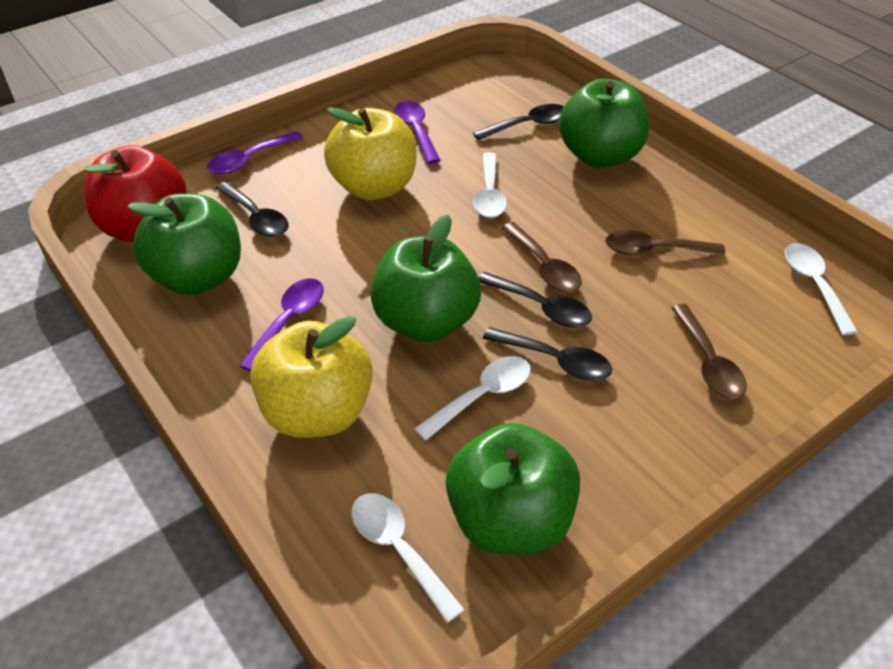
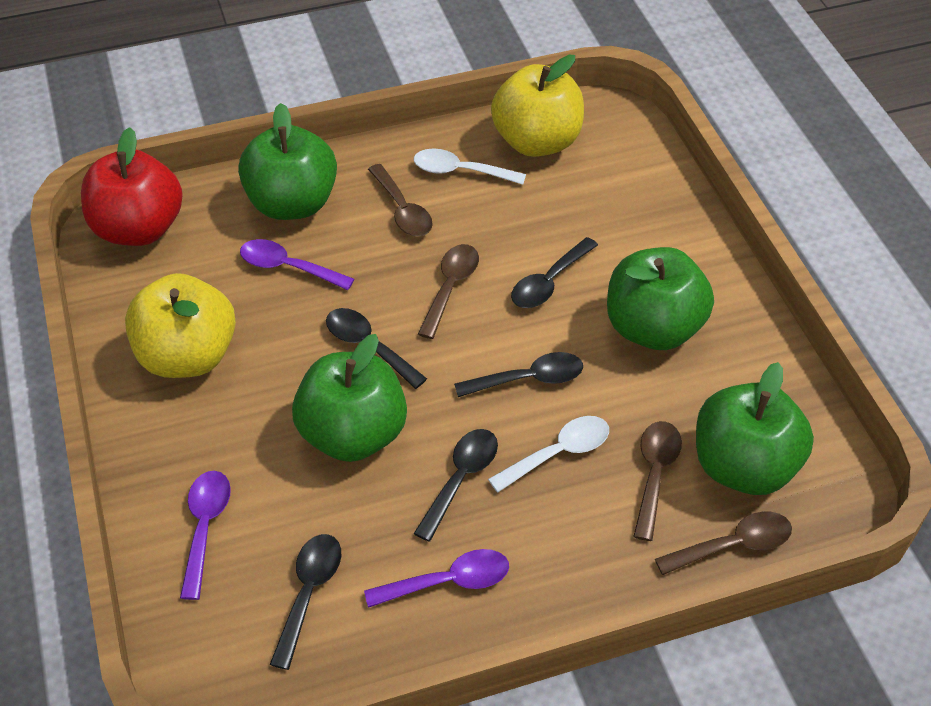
black spoon: 4 -> 5
brown spoon: 3 -> 4
white spoon: 4 -> 2

